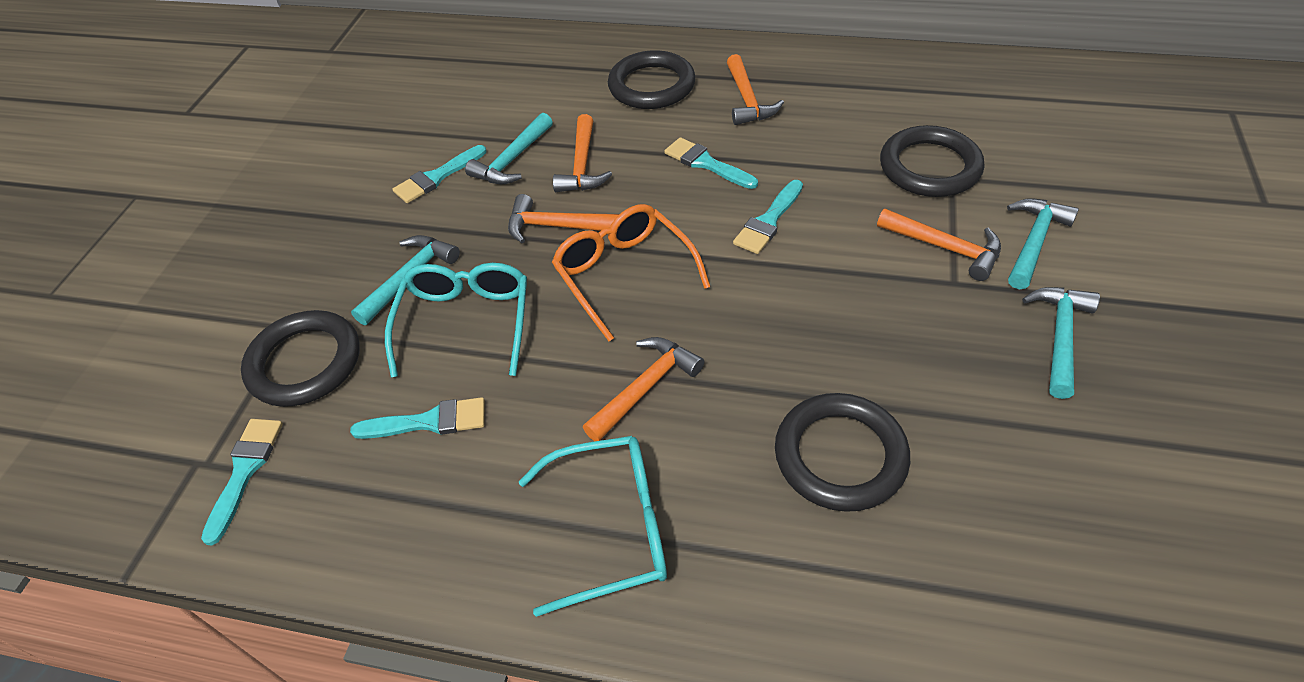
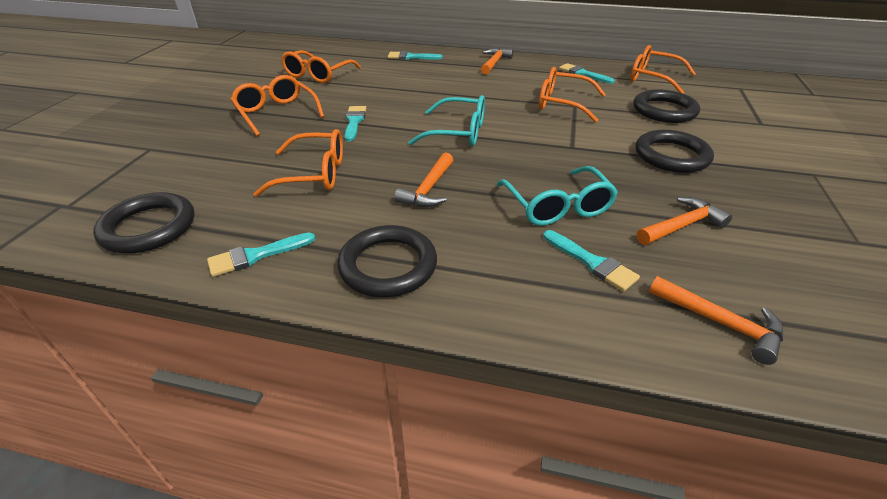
orange glasses: 1 -> 5
orange hammer: 5 -> 4
turquoise hammer: 4 -> 0

